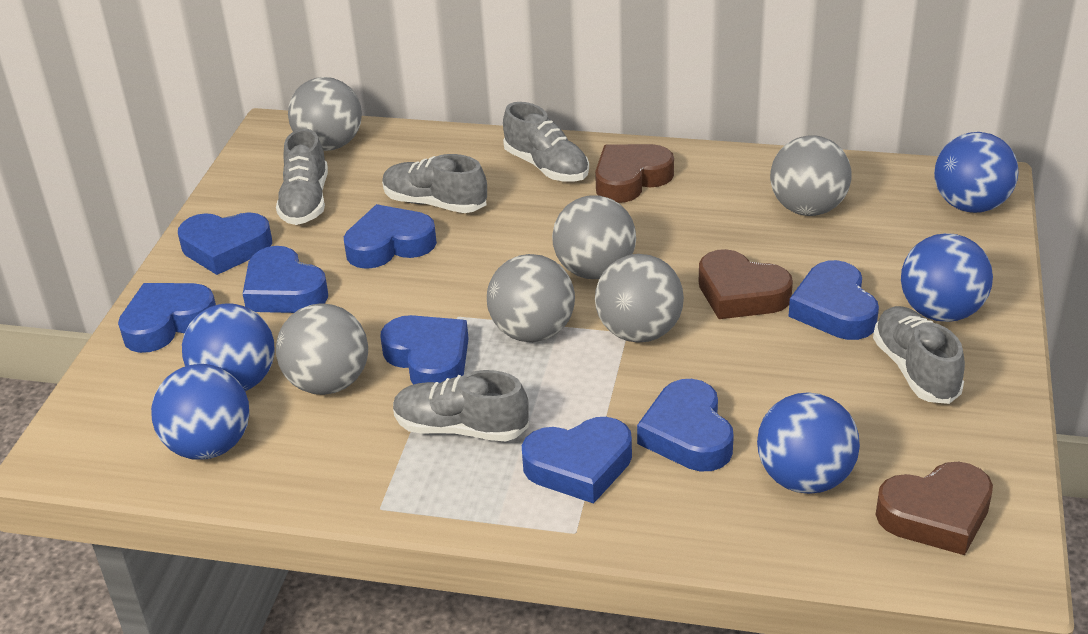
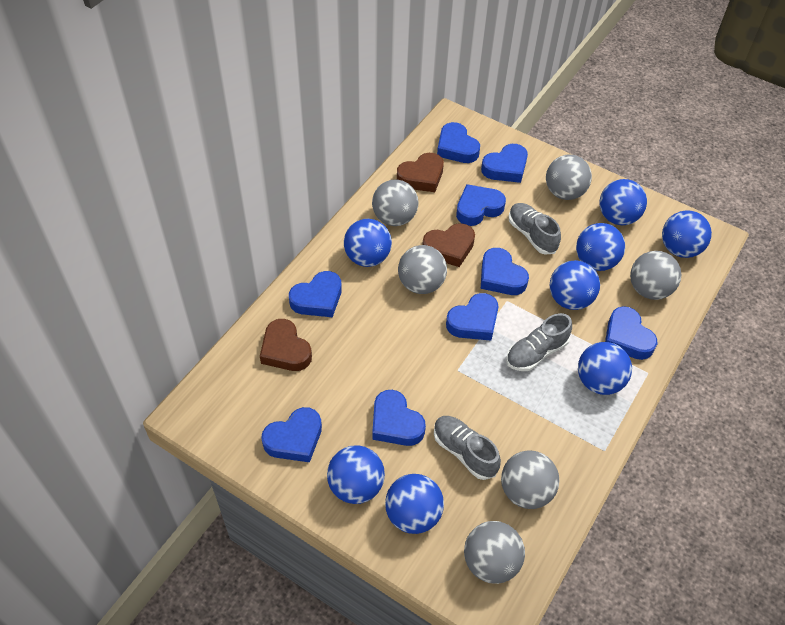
blue ball: 5 -> 8
blue heart: 8 -> 9
grey shoe: 5 -> 3

